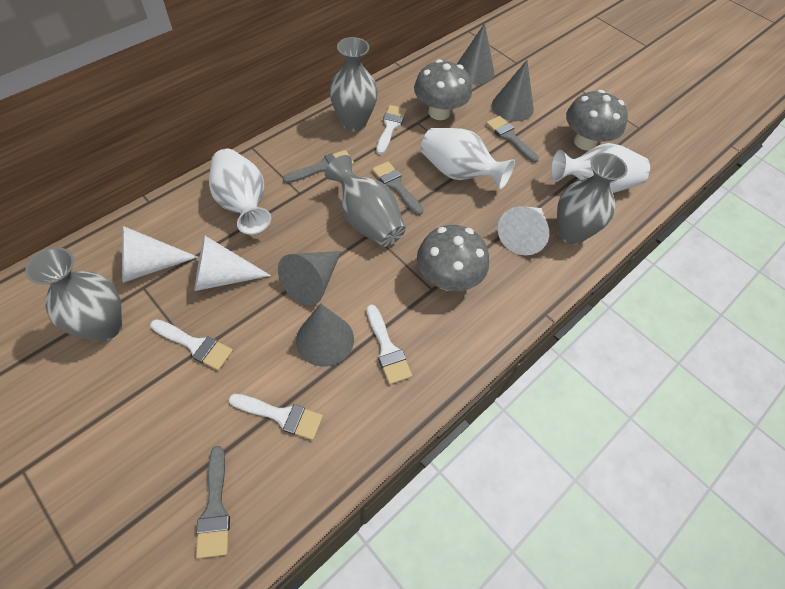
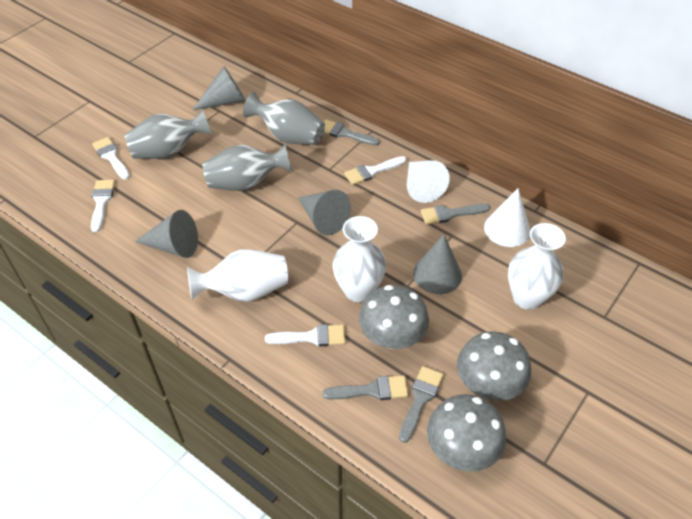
grey vase: 4 -> 3
white cone: 3 -> 2

